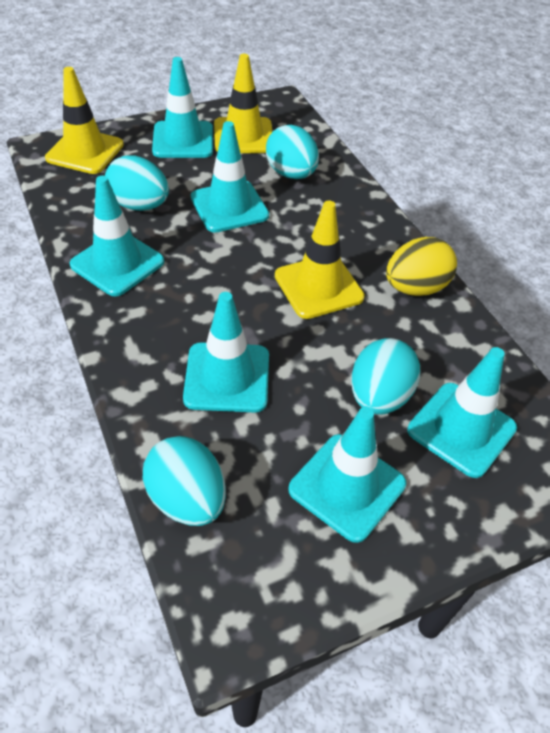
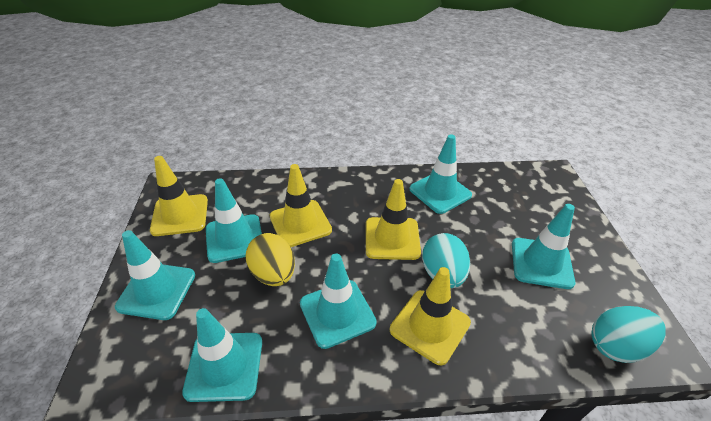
turquoise egg: 4 -> 2
yellow traffic cone: 3 -> 4

